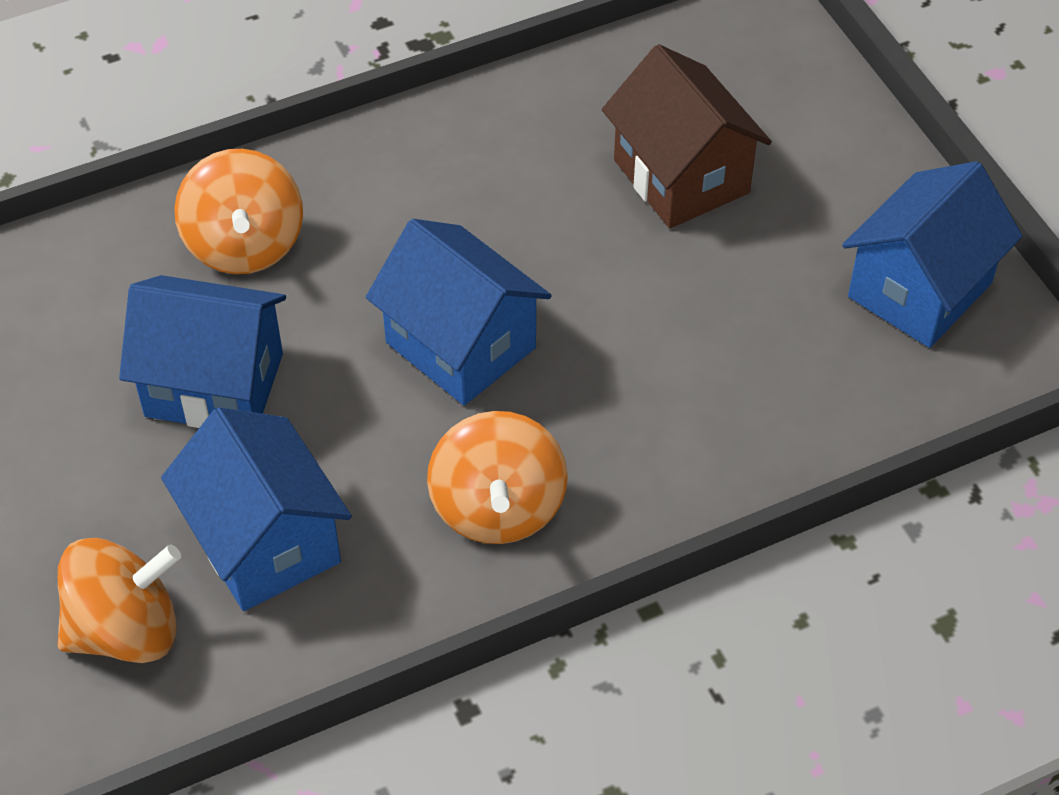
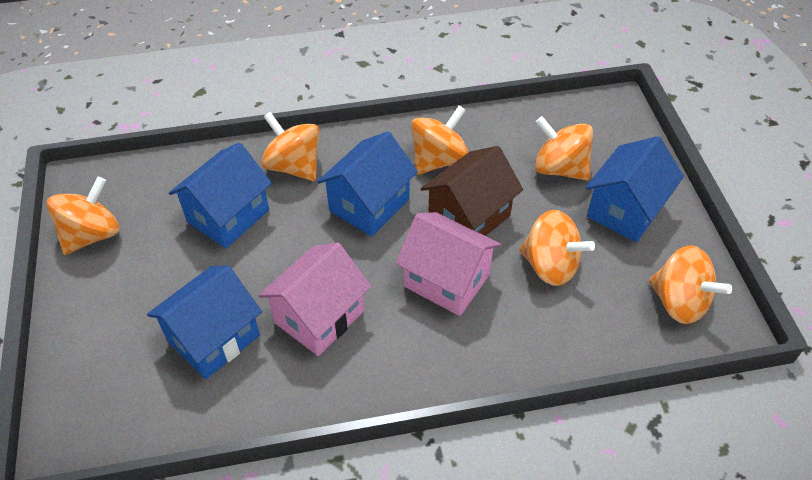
orange spinning top: 3 -> 6
pink house: 0 -> 2

